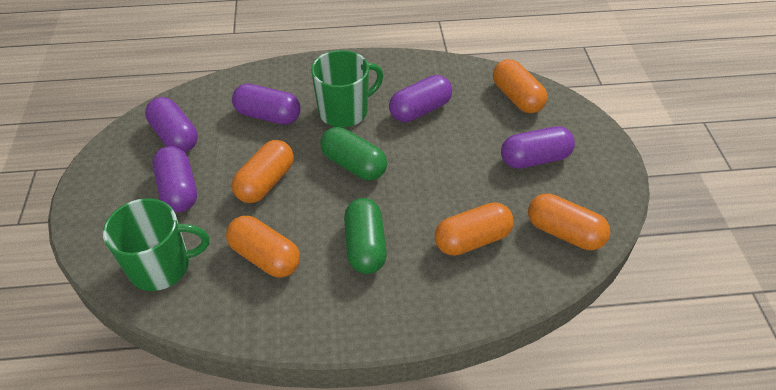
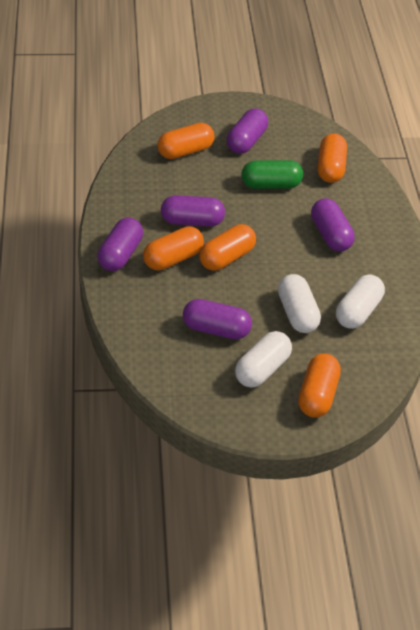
green capsule: 2 -> 1
green mug: 2 -> 0
white capsule: 0 -> 3

